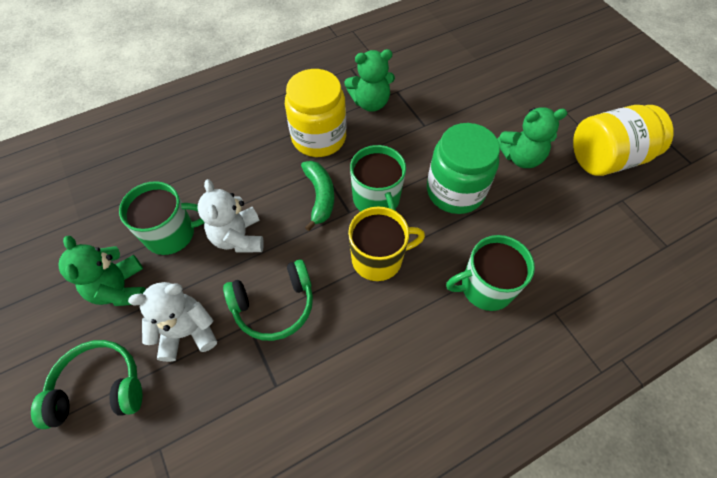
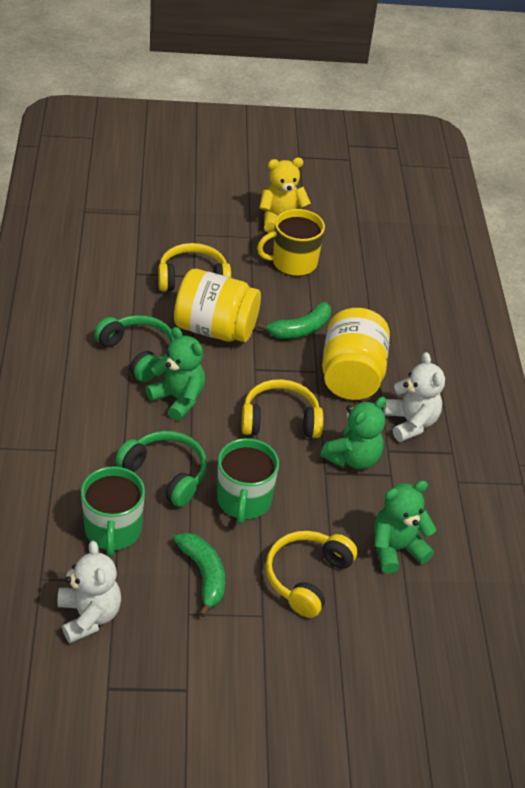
green banana: 1 -> 2
green jar: 1 -> 0
green mug: 3 -> 2
yellow headphones: 0 -> 3
yellow teddy bear: 0 -> 1

